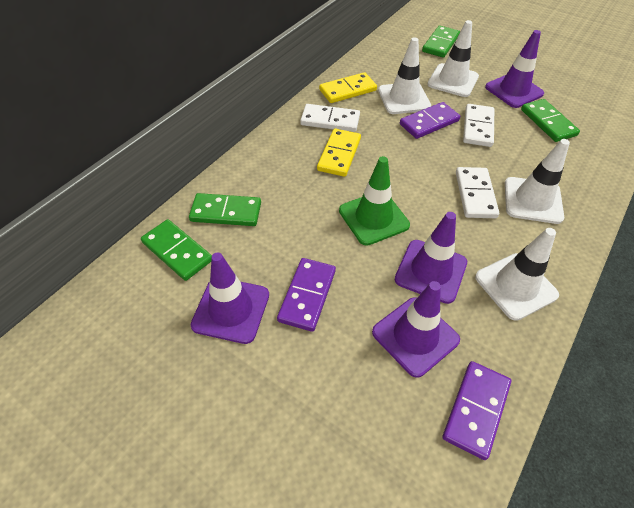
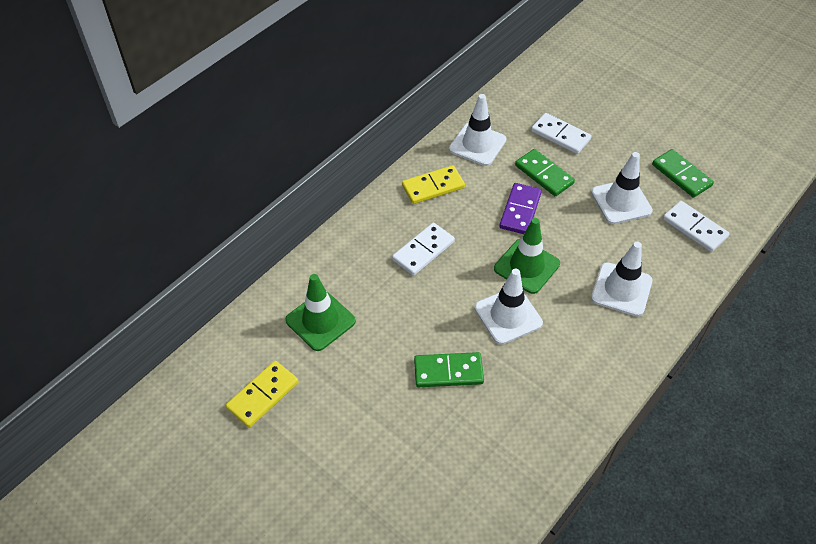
green domino: 4 -> 3
green traffic cone: 1 -> 2
purple domino: 3 -> 1
purple traffic cone: 4 -> 0

